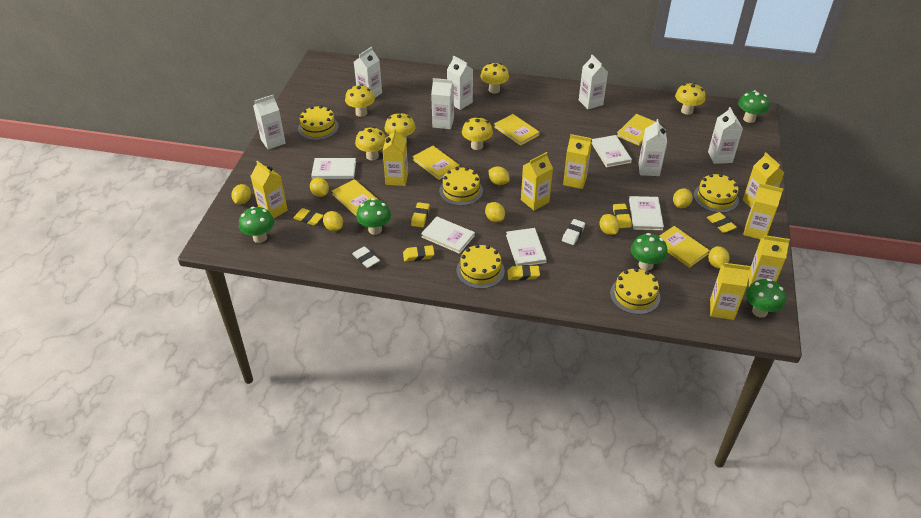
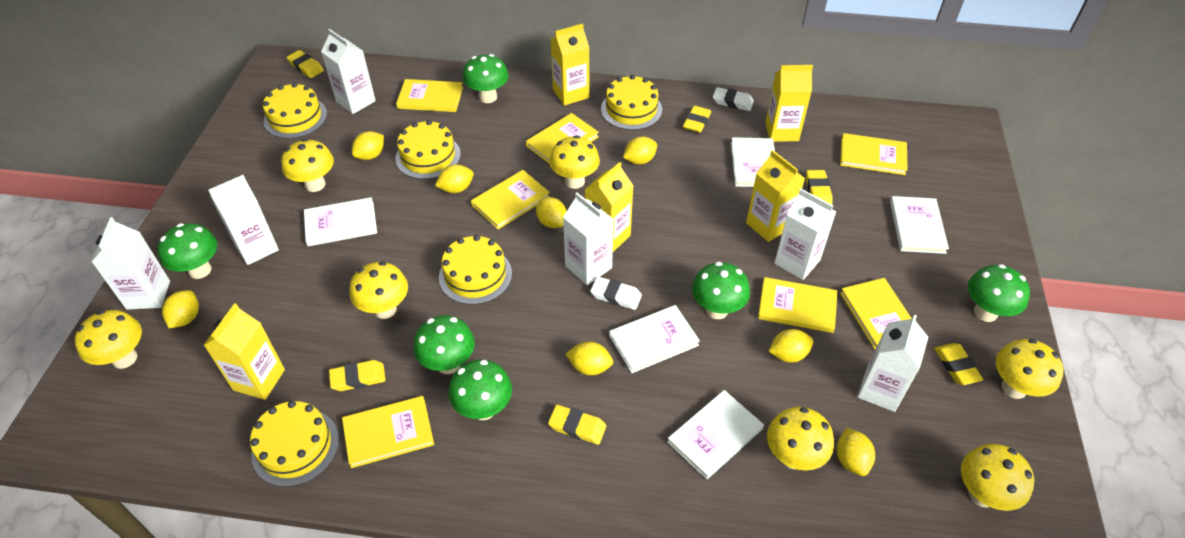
green mushroom: 5 -> 6
white carton: 7 -> 6
yellow book: 5 -> 7
yellow carton: 8 -> 5
yellow mushroom: 6 -> 7

